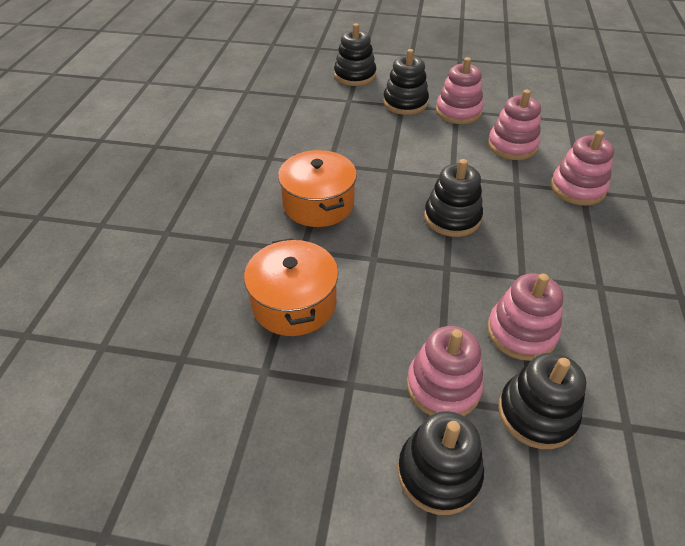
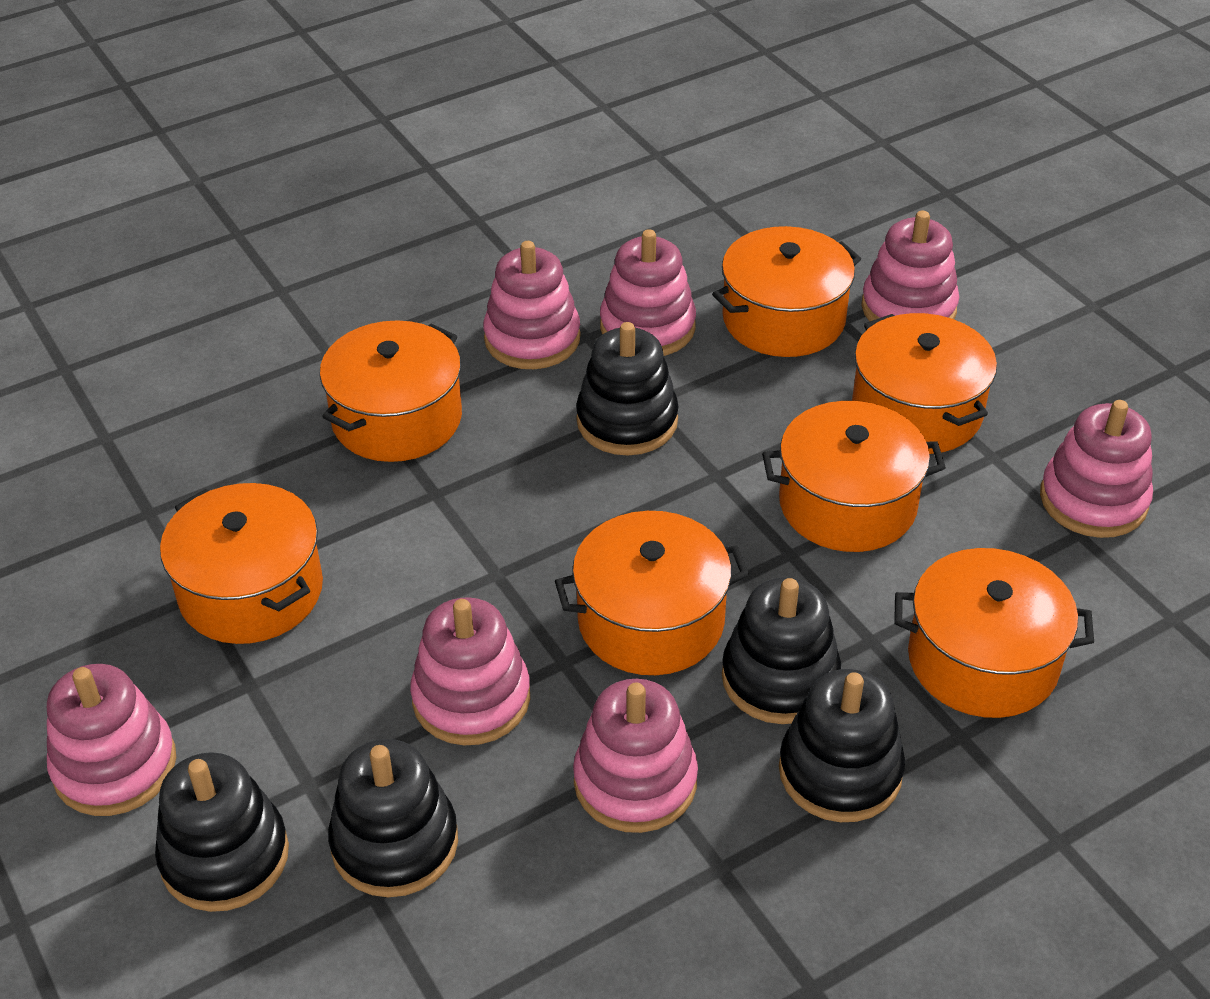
orange pot: 2 -> 7
pink stacking toy: 5 -> 7

